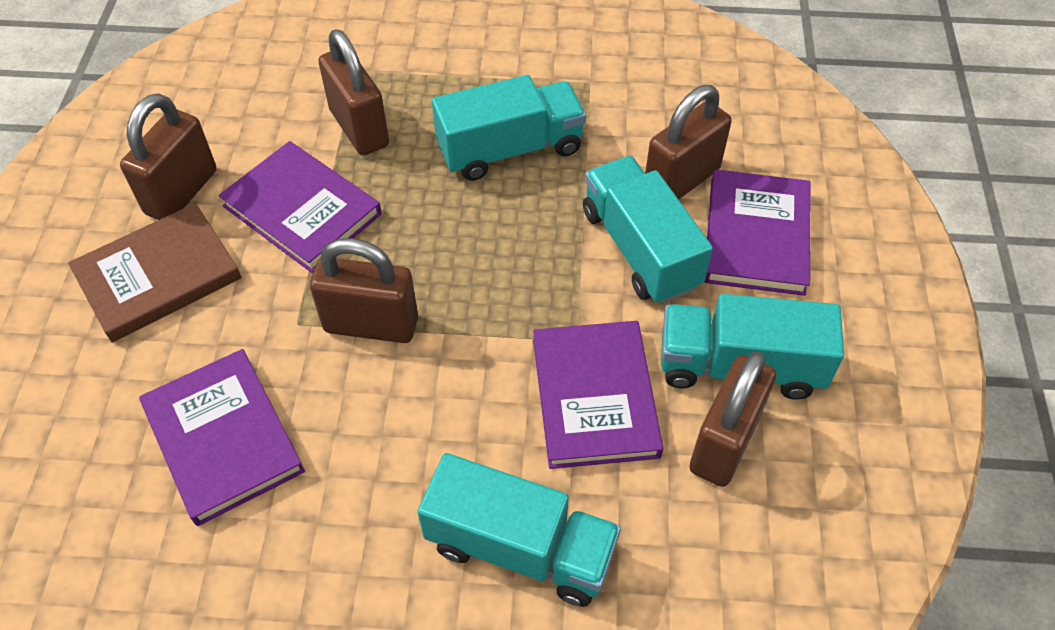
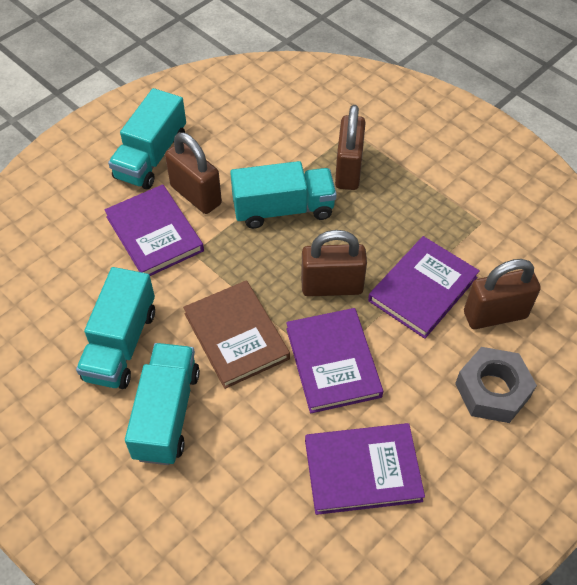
brown padlock: 5 -> 4
grey nut: 0 -> 1

